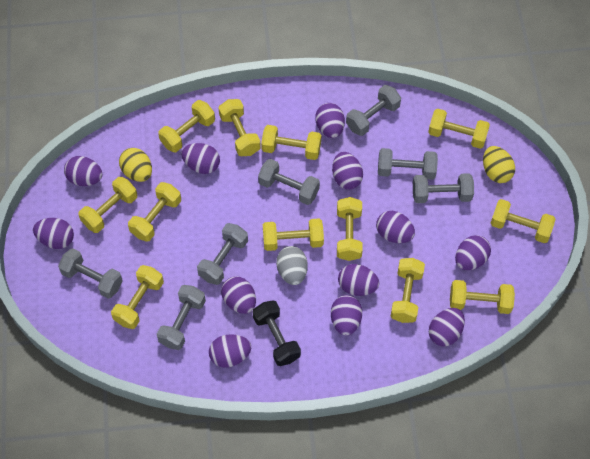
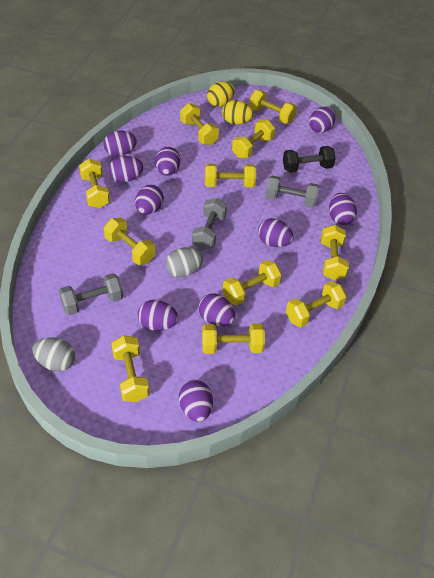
grey dumbbell: 7 -> 3
grey egg: 1 -> 2
purple egg: 12 -> 10
yellow dumbbell: 12 -> 11

